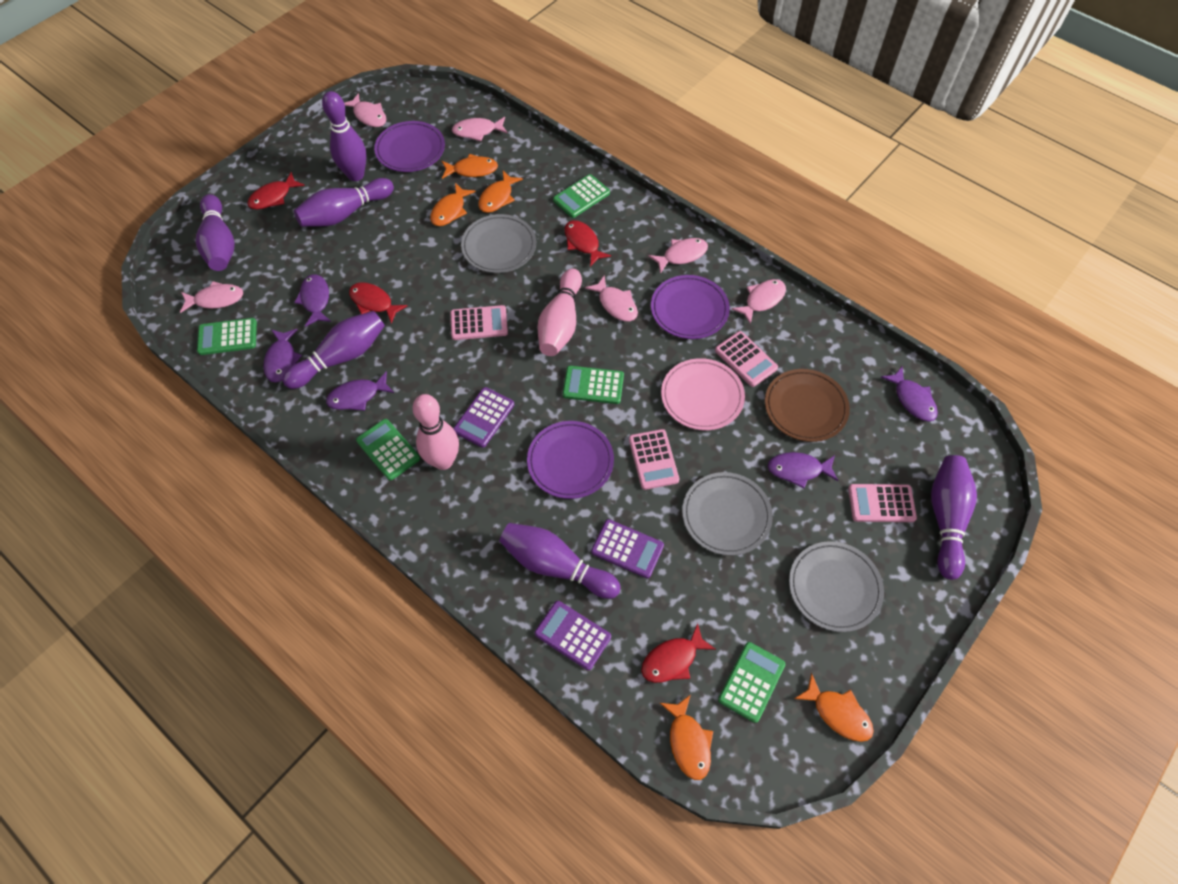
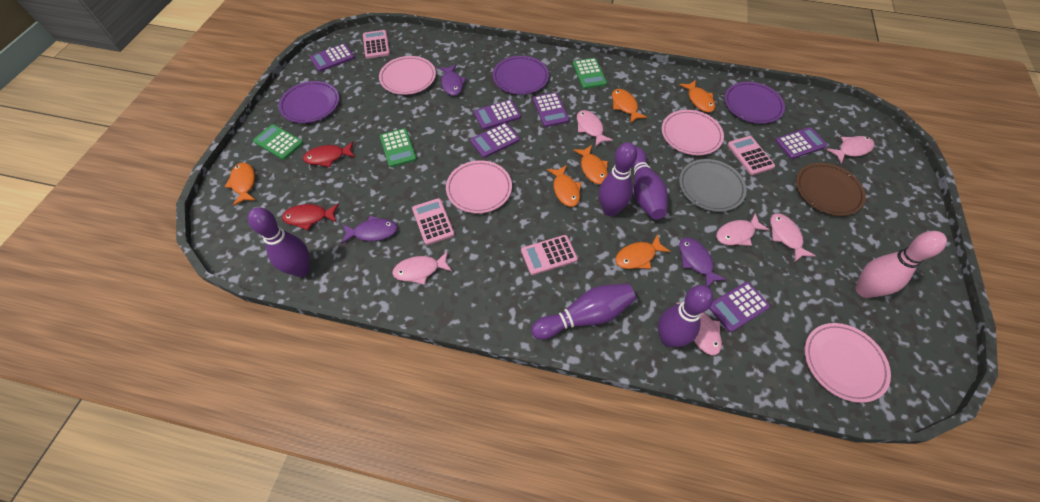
green calculator: 5 -> 3
grey plate: 3 -> 1
orange fish: 5 -> 6
pink bowling pin: 2 -> 1
pink plate: 1 -> 4
purple bowling pin: 6 -> 5
purple calculator: 3 -> 6
purple fish: 5 -> 3
red fish: 4 -> 2

